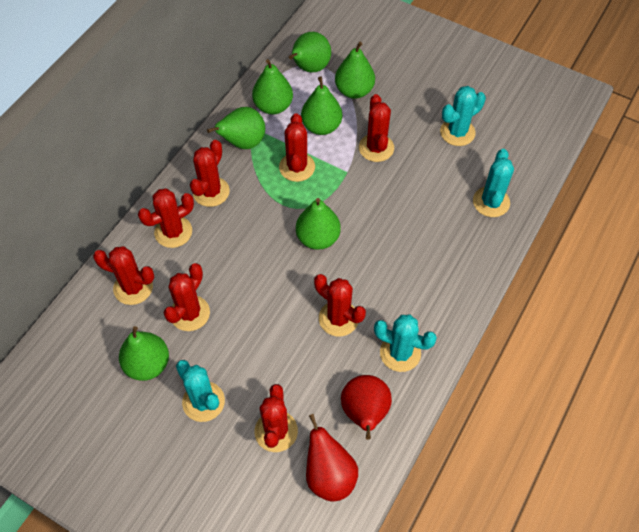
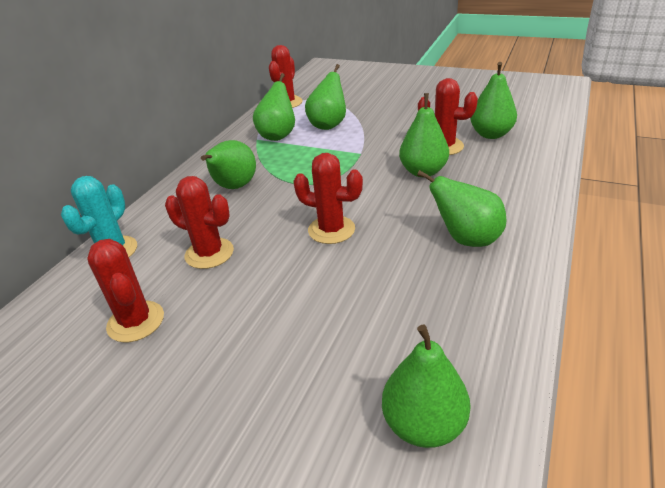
red cactus: 8 -> 5
red pear: 2 -> 0
turquoise cactus: 4 -> 1

